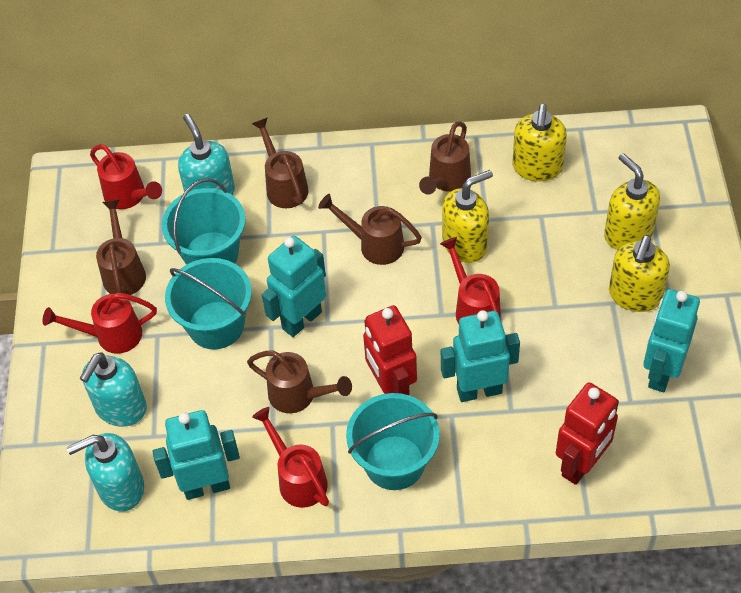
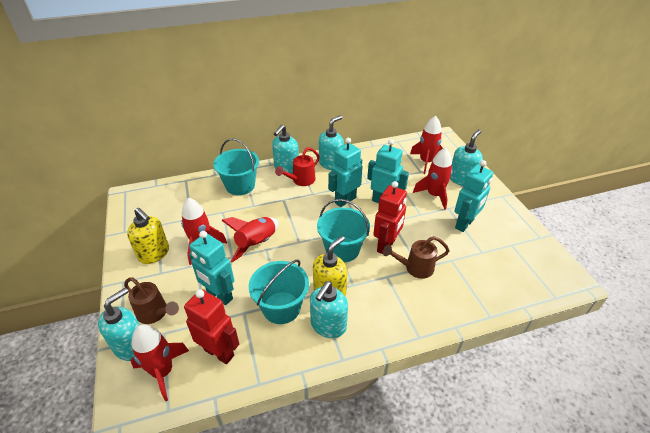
brown watering can: 5 -> 2
red rocket: 0 -> 5
red watering can: 4 -> 1
turquoise soap dispenser: 3 -> 5
yellow soap dispenser: 4 -> 2

